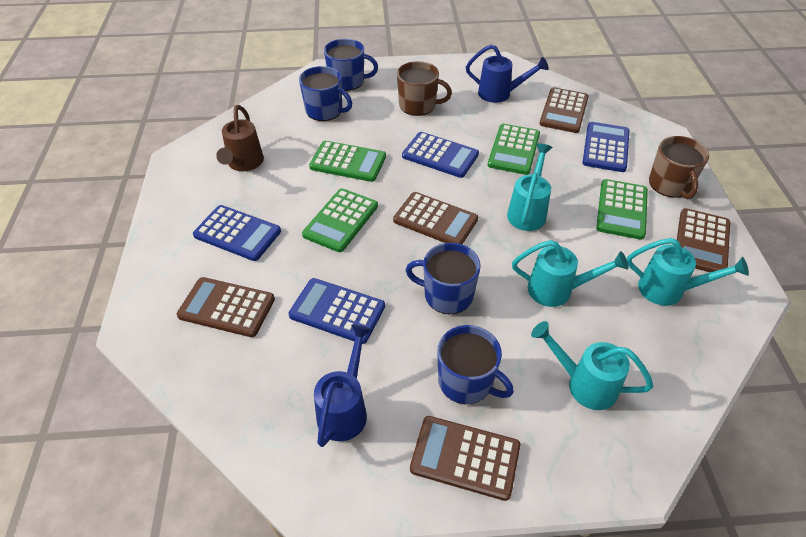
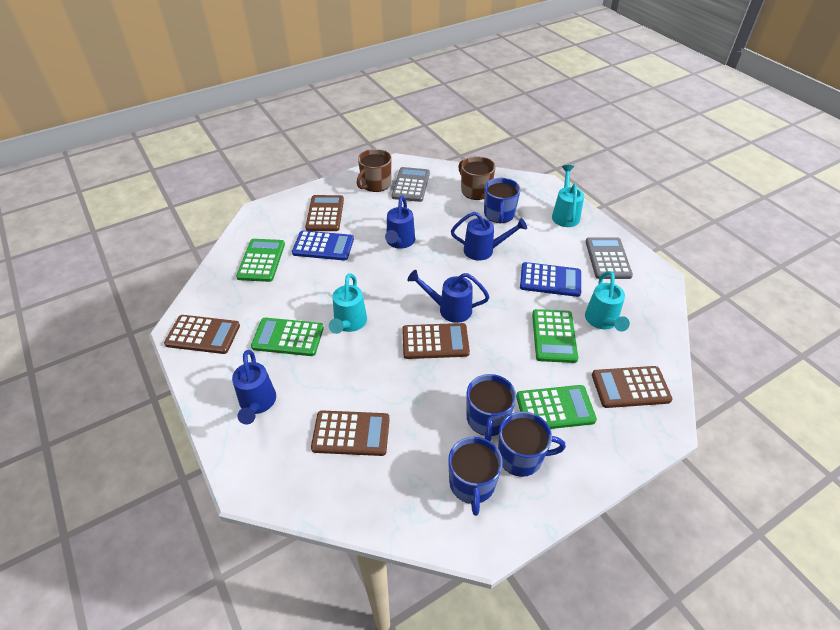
blue calculator: 4 -> 2
blue watering can: 2 -> 4
brown watering can: 1 -> 0
grey calculator: 0 -> 2
turquoise watering can: 4 -> 3

